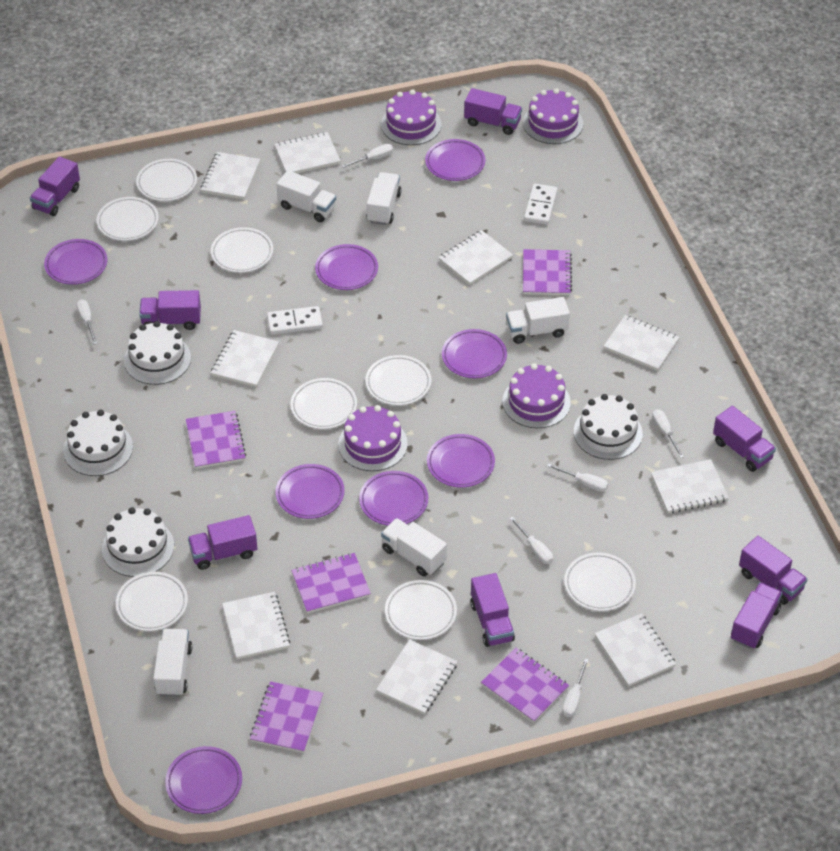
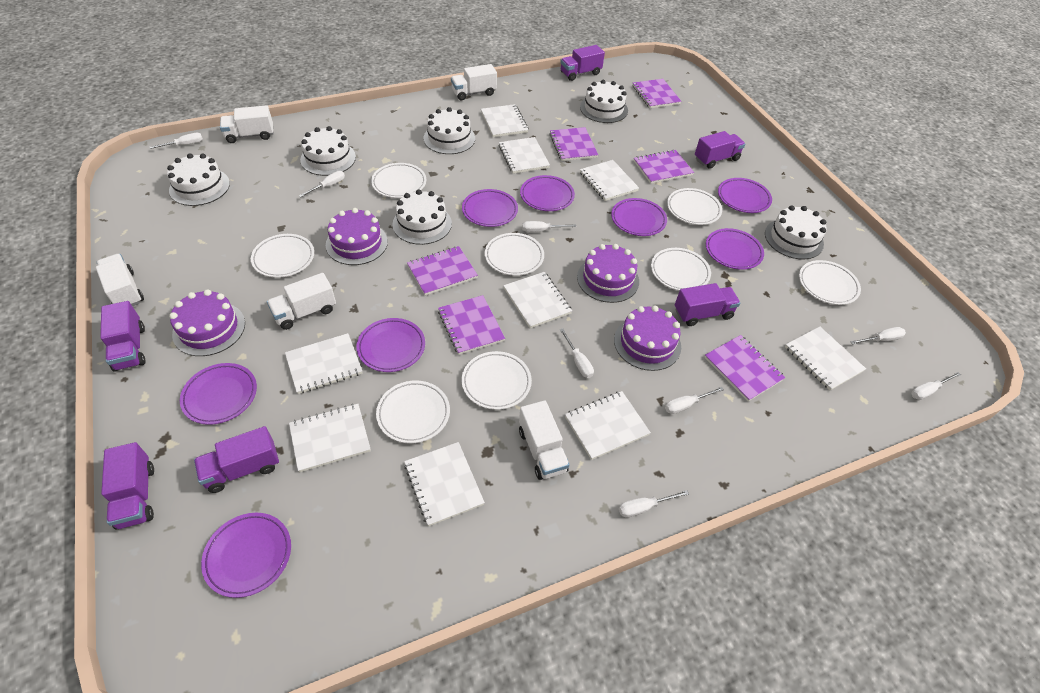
purple notebook: 5 -> 6
purple truck: 8 -> 6
white cake: 4 -> 6
white domino: 2 -> 0
white screwdriver: 6 -> 8

